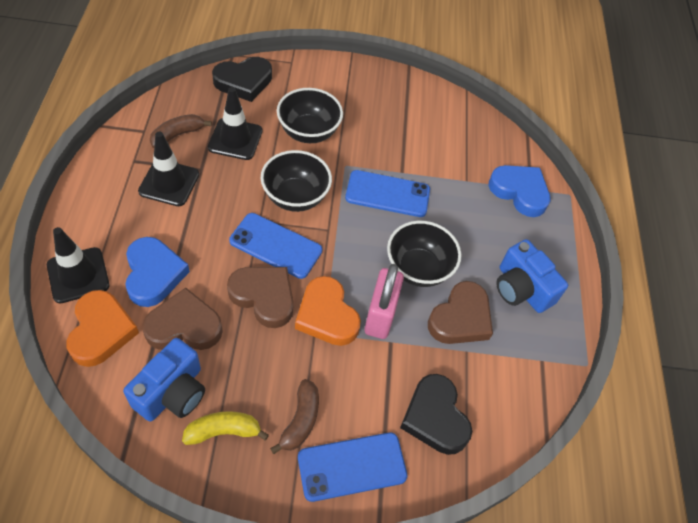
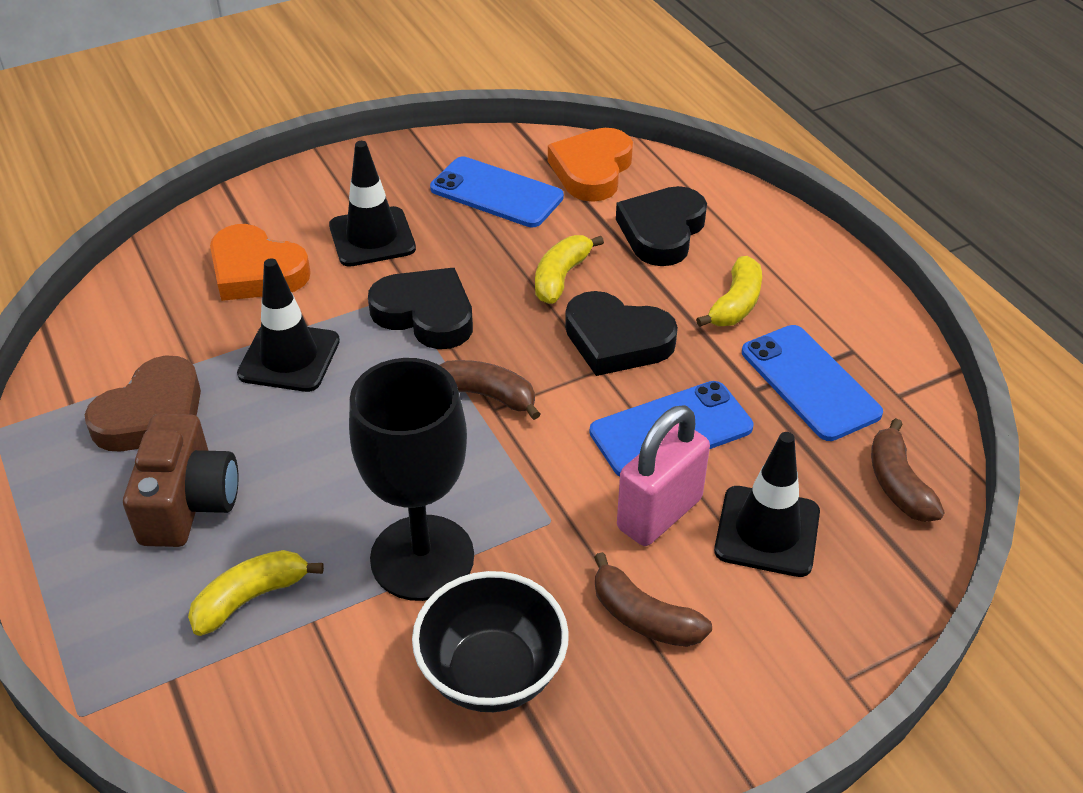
black bowl: 3 -> 1
black goblet: 0 -> 1
black heart: 2 -> 3
blue camera: 2 -> 0
blue heart: 2 -> 0
brown banana: 2 -> 3
brown camera: 0 -> 1
brown heart: 3 -> 1
yellow banana: 1 -> 3

